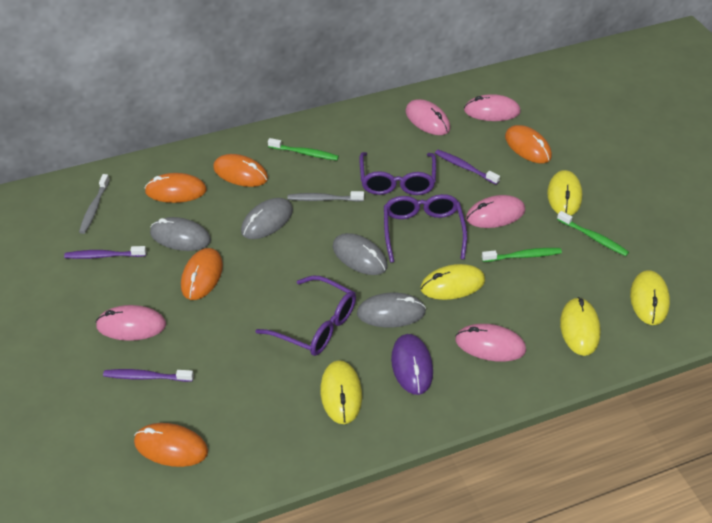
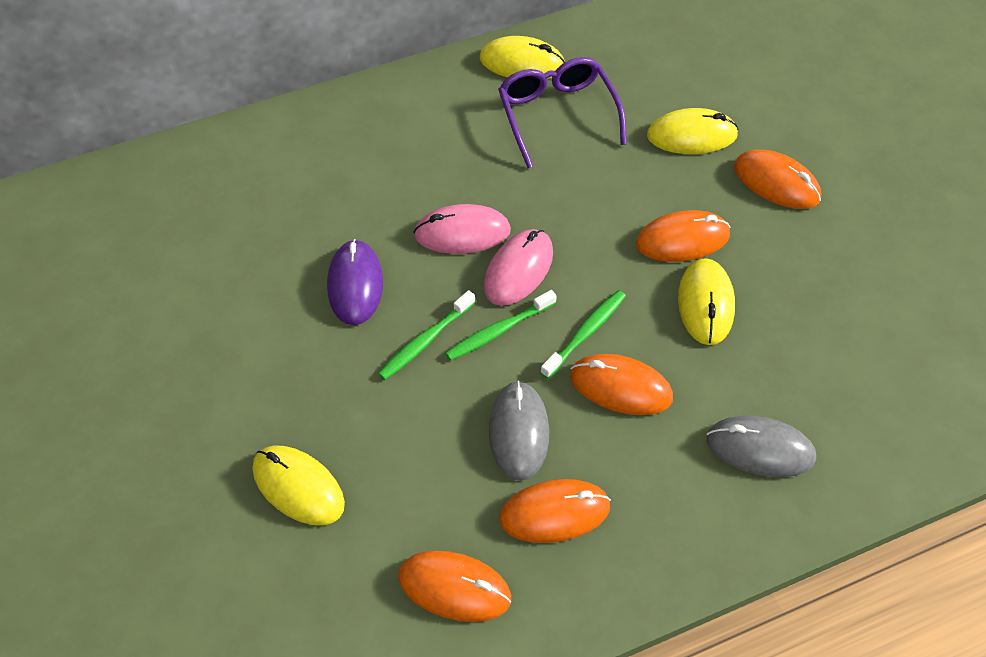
grey mouse: 4 -> 2
grey toothbrush: 2 -> 0
pink mouse: 5 -> 2
purple glasses: 3 -> 1
purple toothbrush: 3 -> 0
yellow mouse: 5 -> 4

